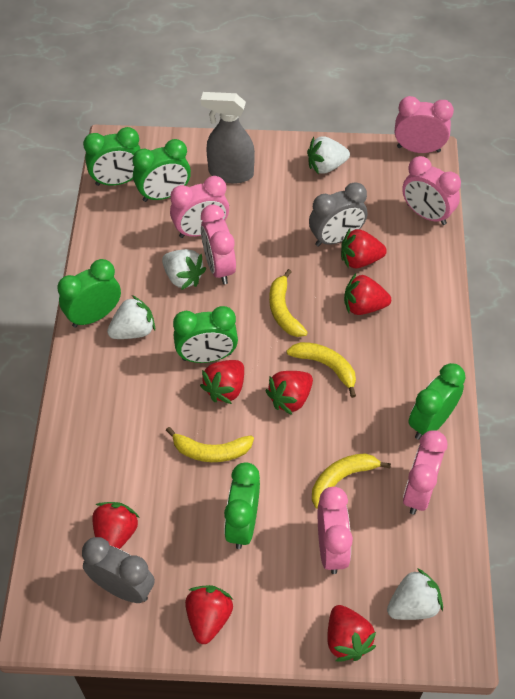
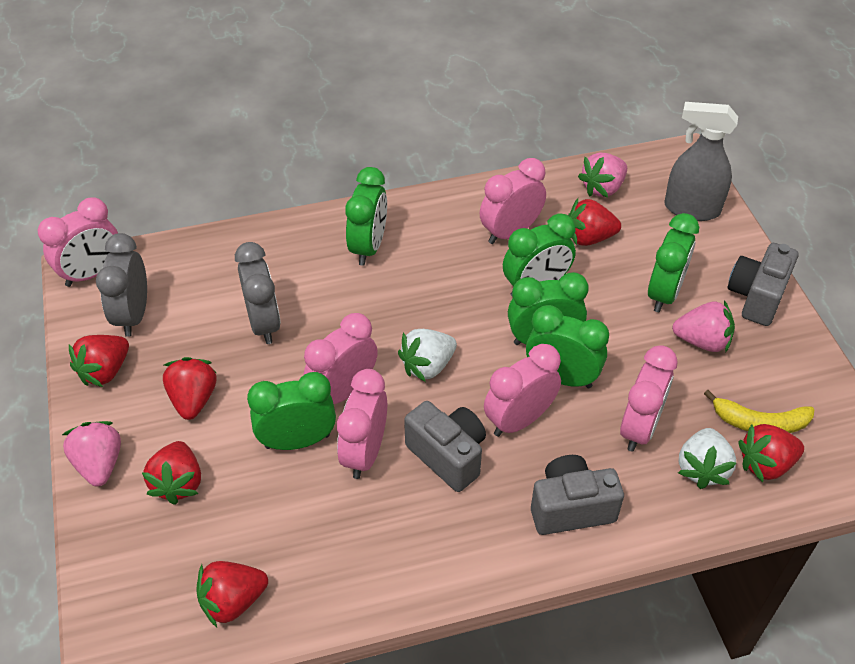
grey camera: 0 -> 3
pink strawberry: 0 -> 3
red strawberry: 7 -> 6
white strawberry: 4 -> 2
yellow banana: 4 -> 1

